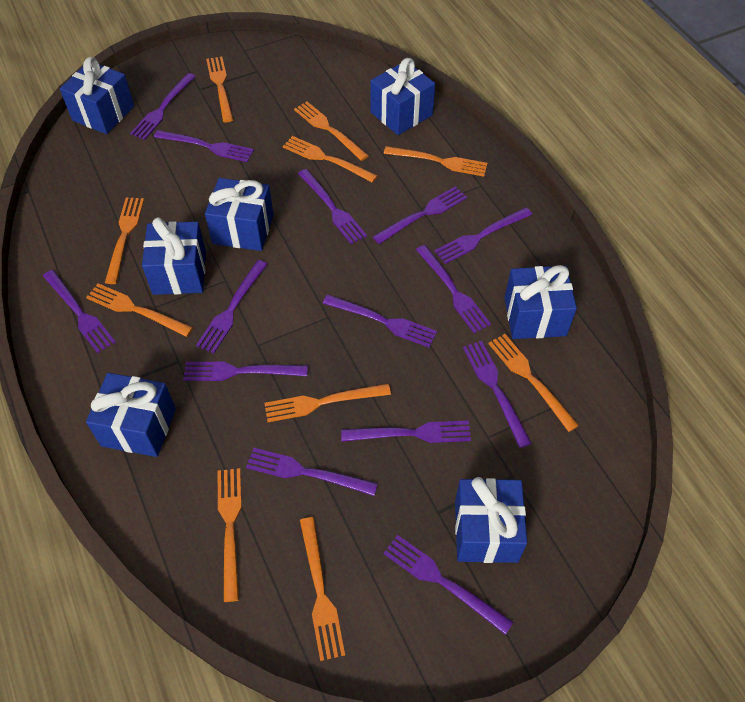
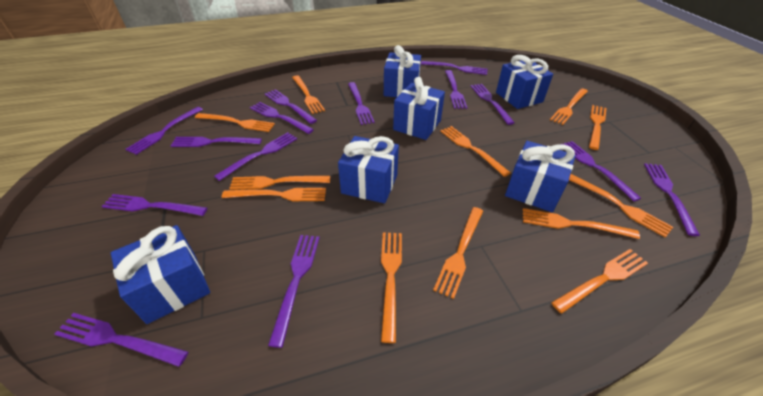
blue gift: 7 -> 6
orange fork: 10 -> 12

